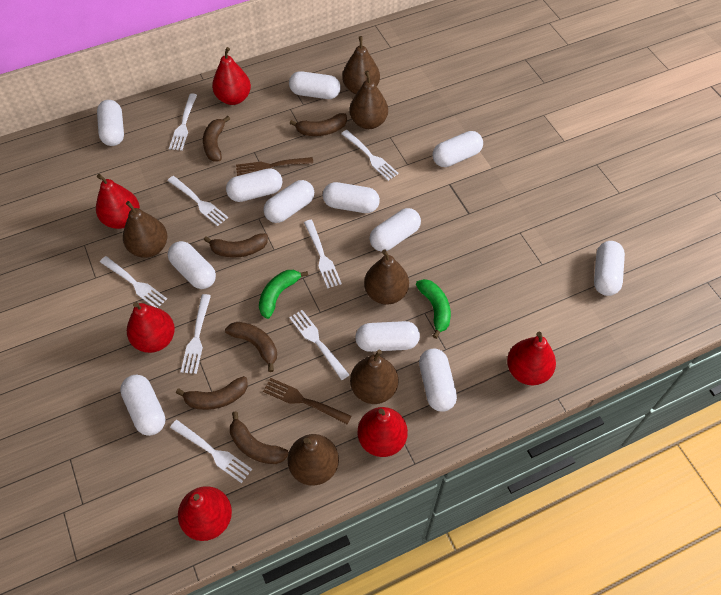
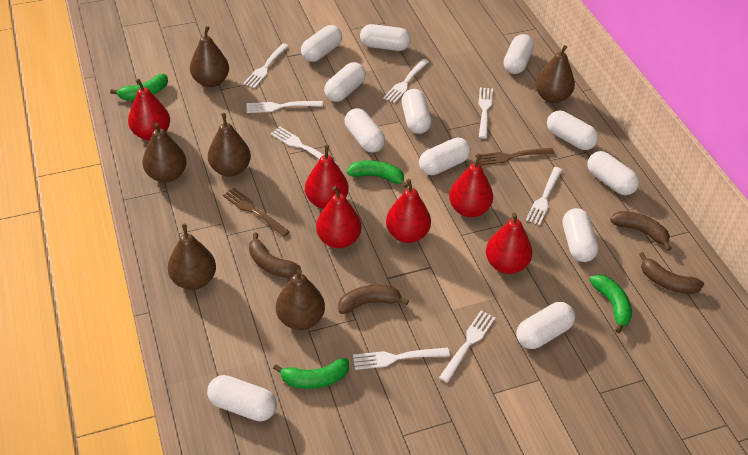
brown banana: 6 -> 4
green banana: 2 -> 4

